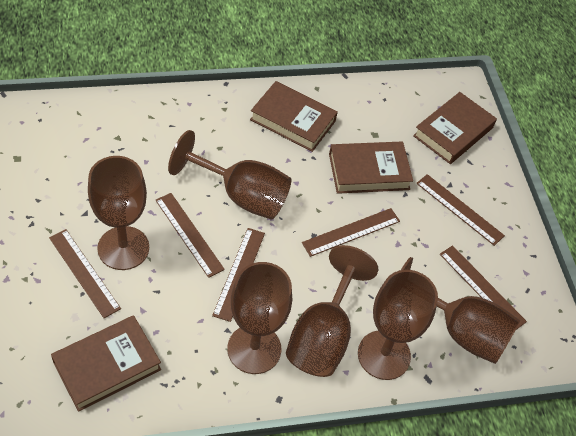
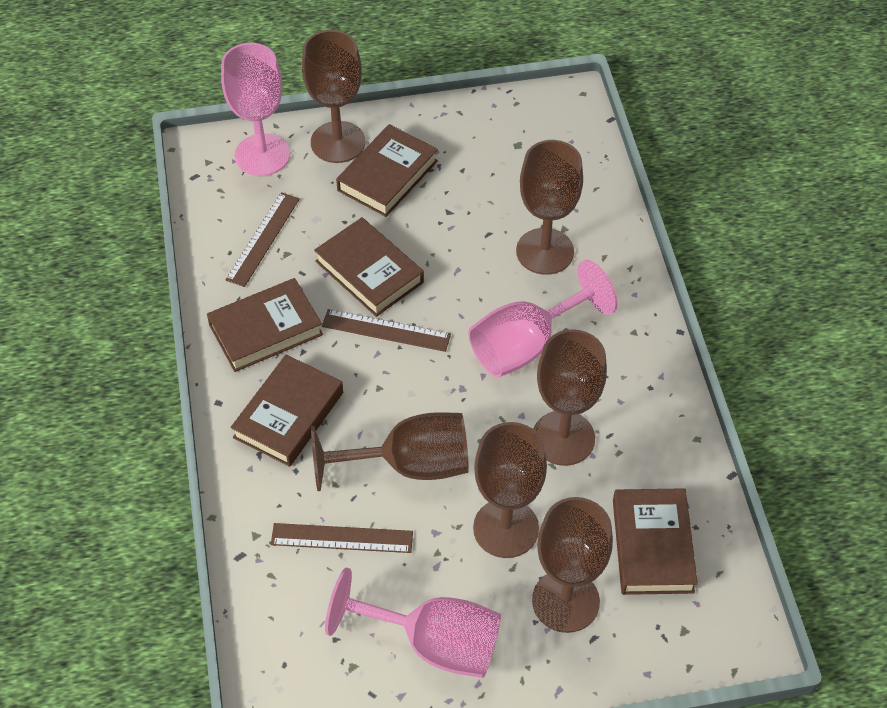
brown book: 4 -> 5
brown ruler: 6 -> 3
pink goblet: 0 -> 3

